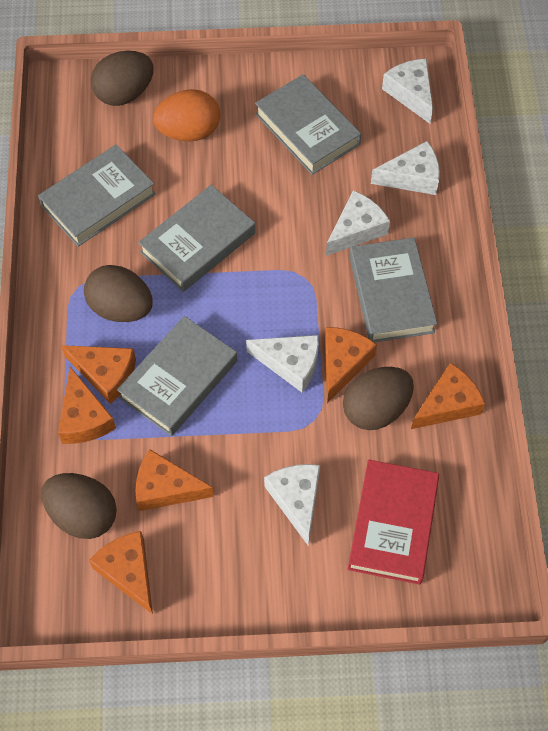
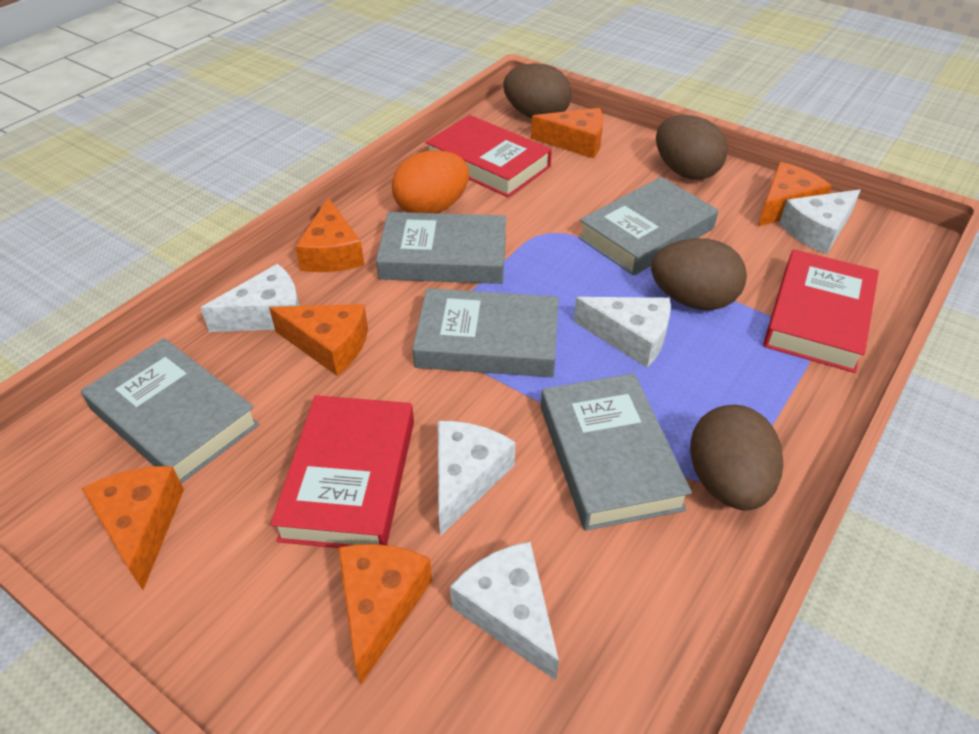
red book: 1 -> 3

